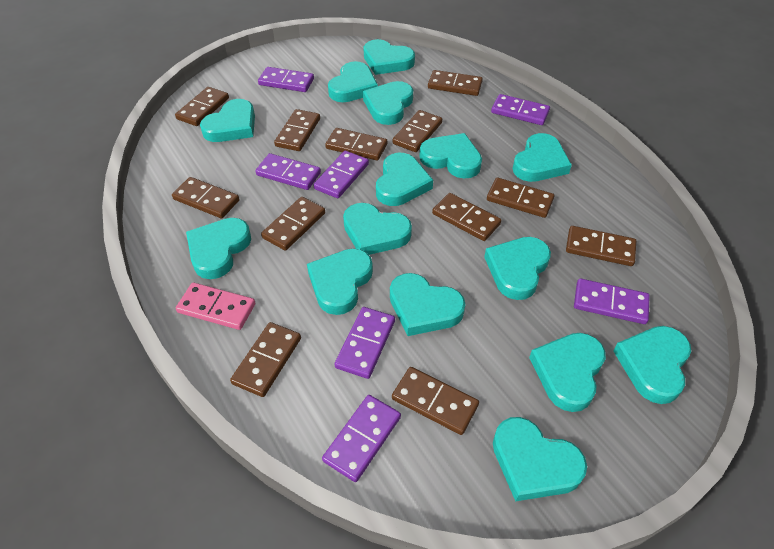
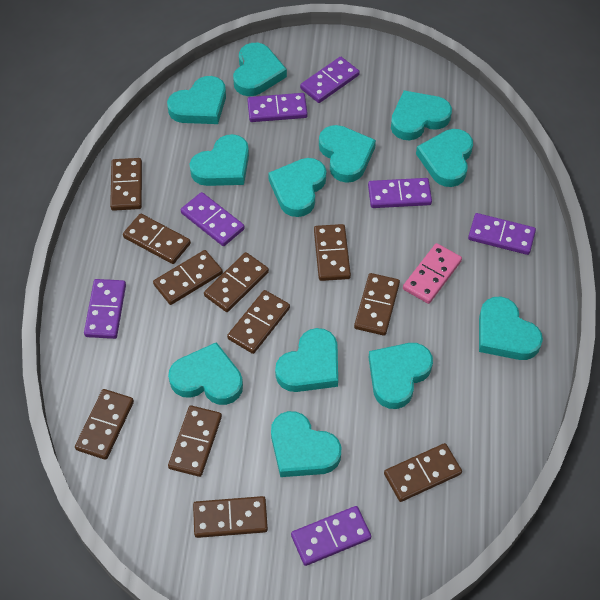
brown domino: 12 -> 11
turquoise heart: 15 -> 12

